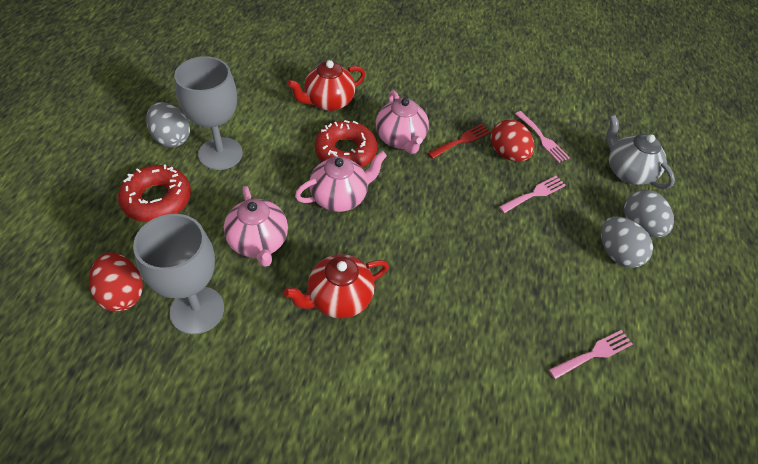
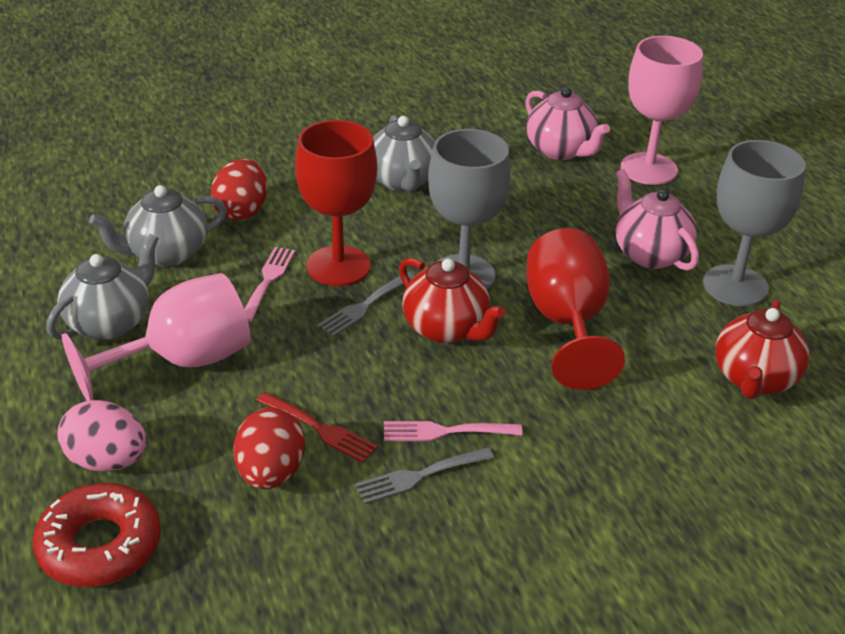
grey egg: 3 -> 0
grey fork: 0 -> 2
grey teapot: 1 -> 3
pink egg: 0 -> 1
pink fork: 3 -> 2
pink goblet: 0 -> 2
pink teapot: 3 -> 2
red donut: 2 -> 1
red goblet: 0 -> 2

